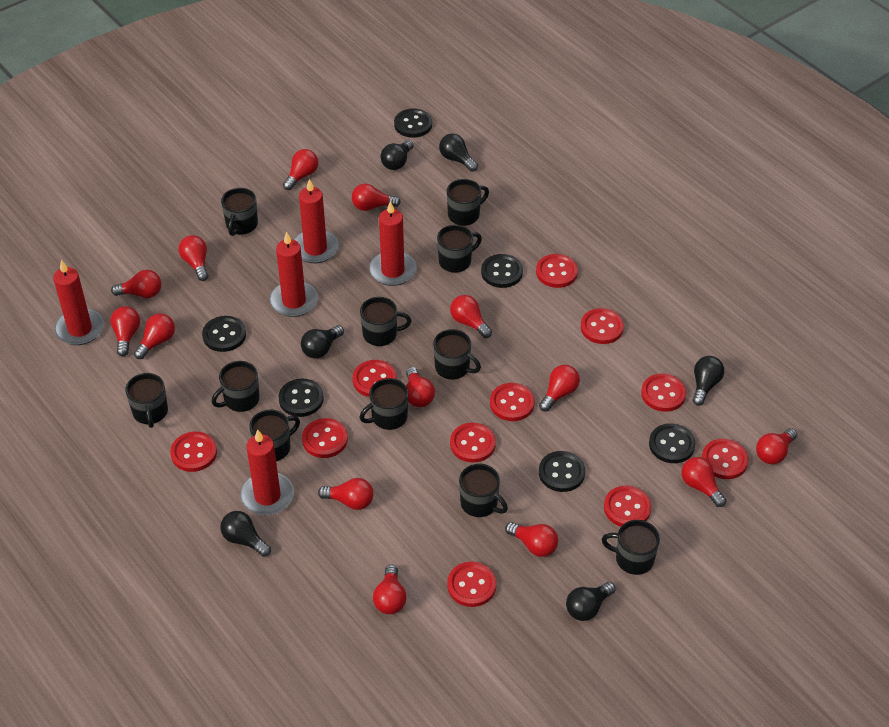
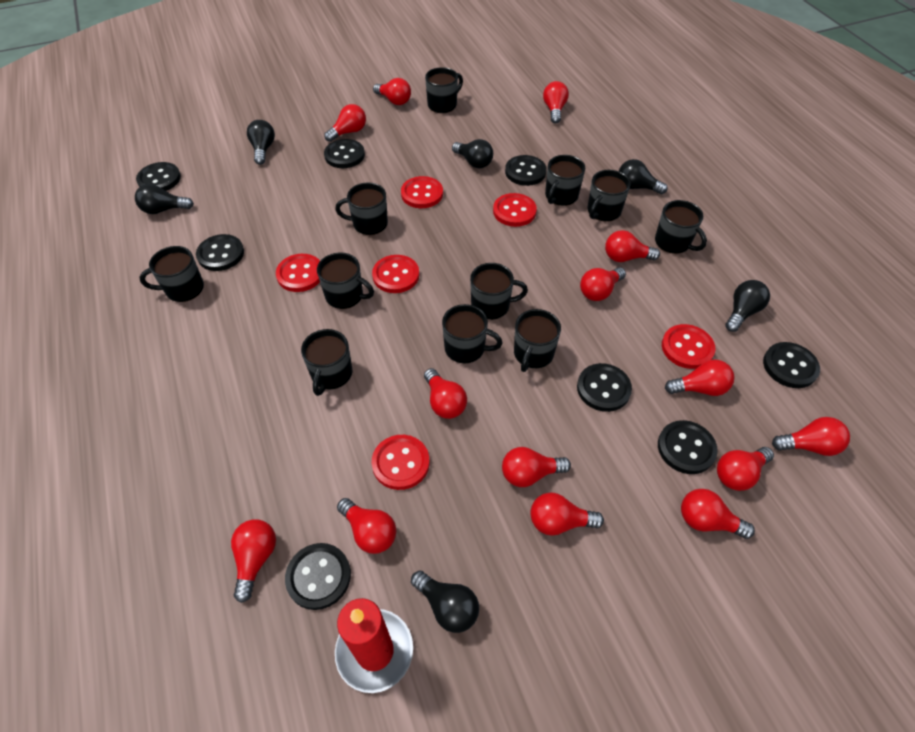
black button: 6 -> 8
red button: 11 -> 6
red candle: 5 -> 1

